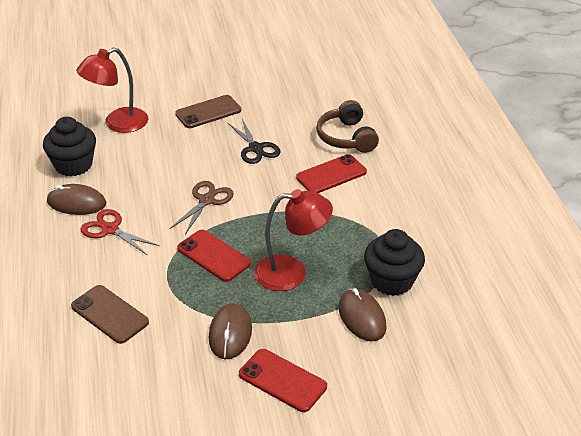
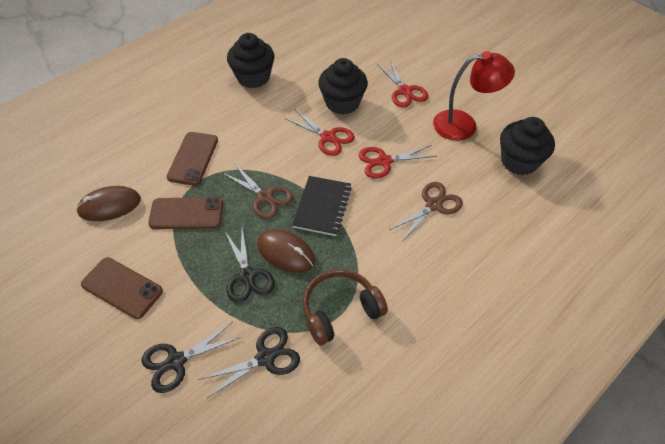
black cupcake: 2 -> 3
black notebook: 0 -> 1
black scissors: 1 -> 3
brown mouse: 3 -> 2
brown phone: 2 -> 3
brown scissors: 1 -> 2
red lamp: 2 -> 1
red phone: 3 -> 0
red scissors: 1 -> 3

